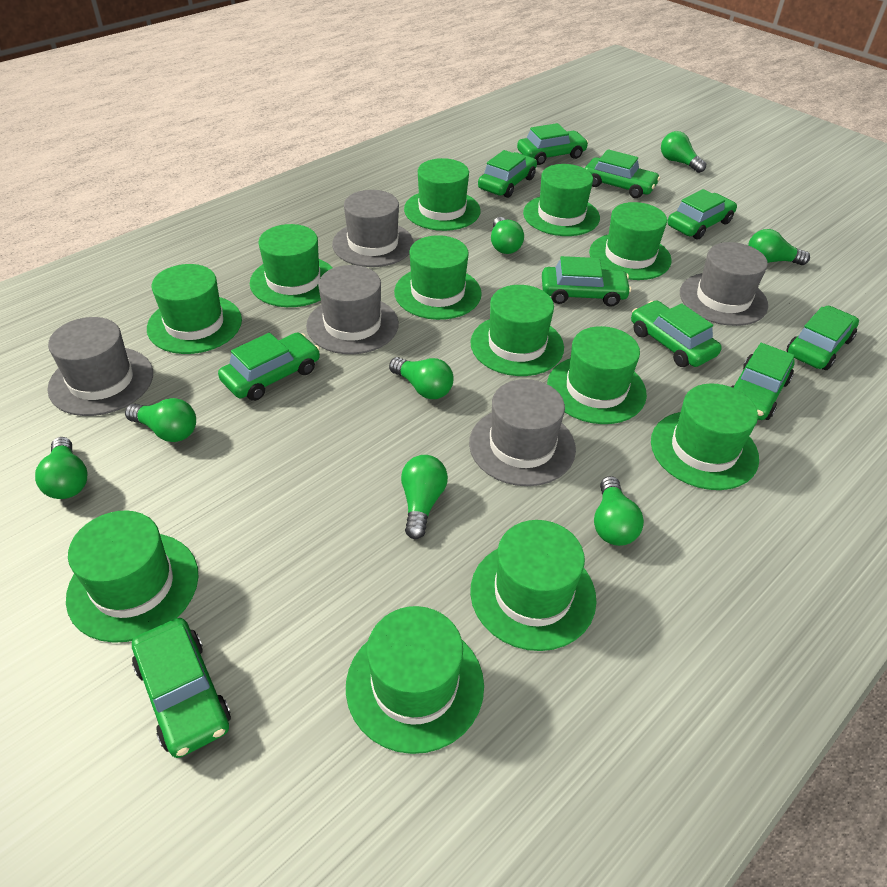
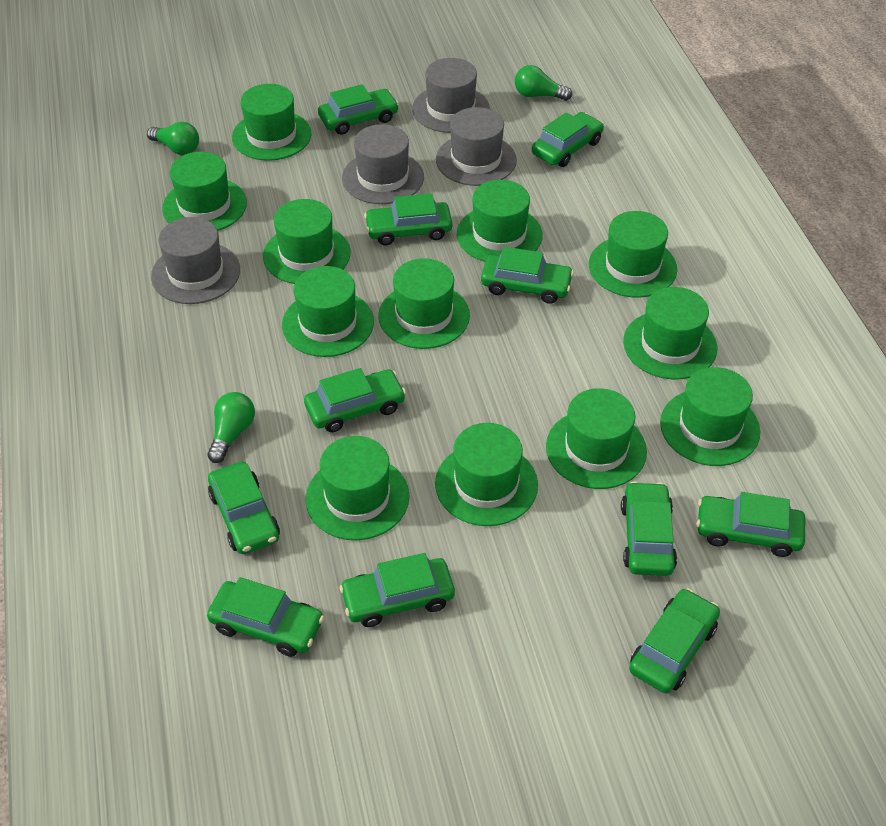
green car: 10 -> 11
green light bulb: 8 -> 3
grey hat: 5 -> 4

